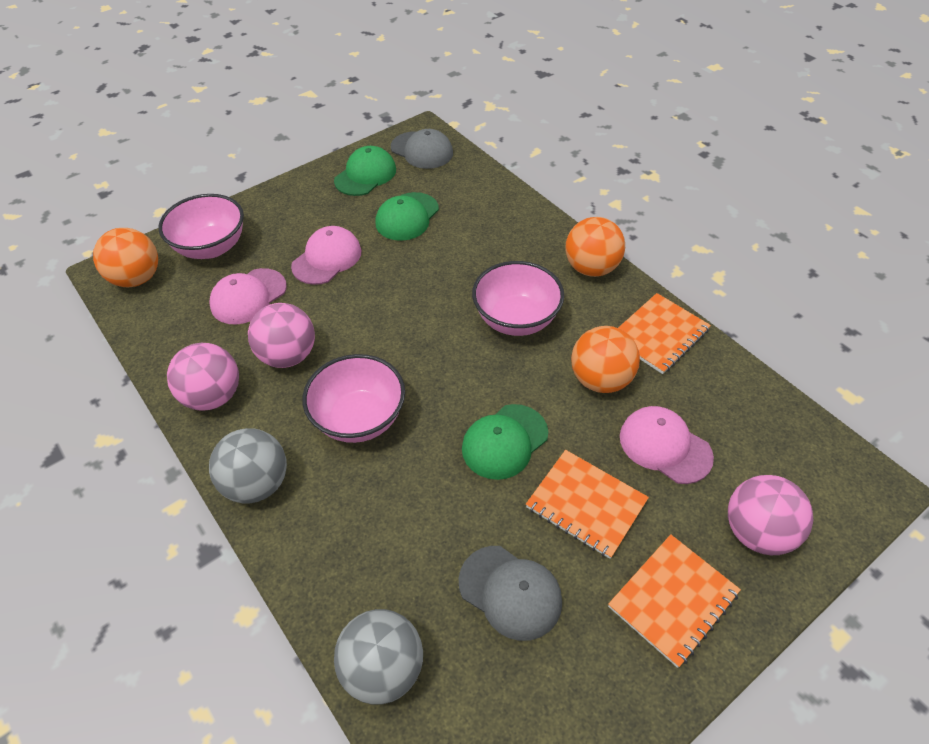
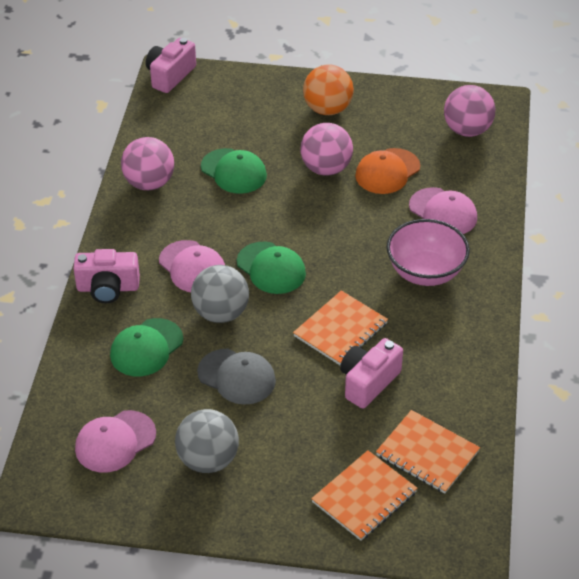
grey cap: 2 -> 1
orange ball: 3 -> 1
orange cap: 0 -> 1
pink bowl: 3 -> 1
pink camera: 0 -> 3

